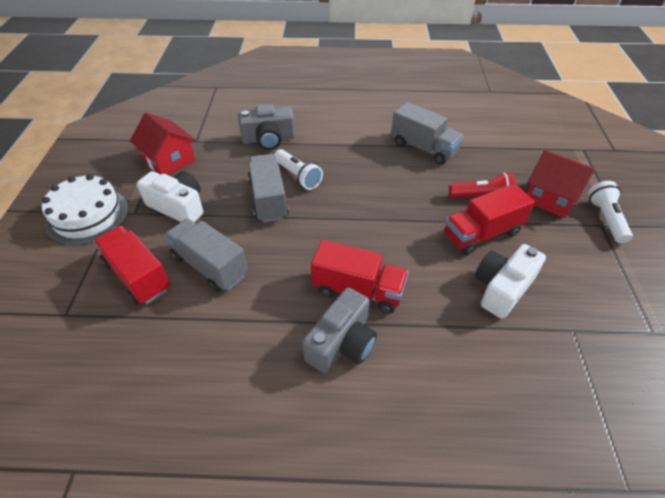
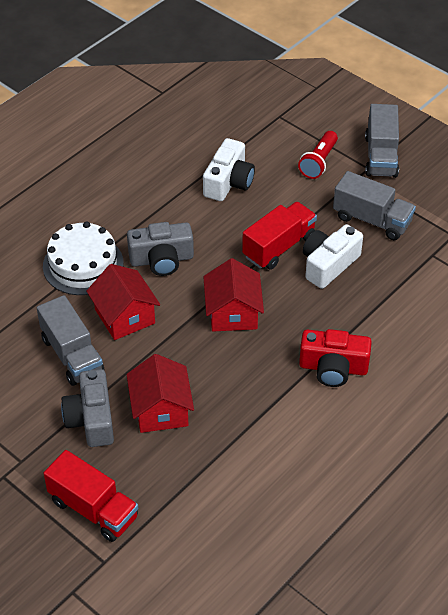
red camera: 0 -> 1
red house: 2 -> 3
red truck: 3 -> 2
white flashlight: 2 -> 0

